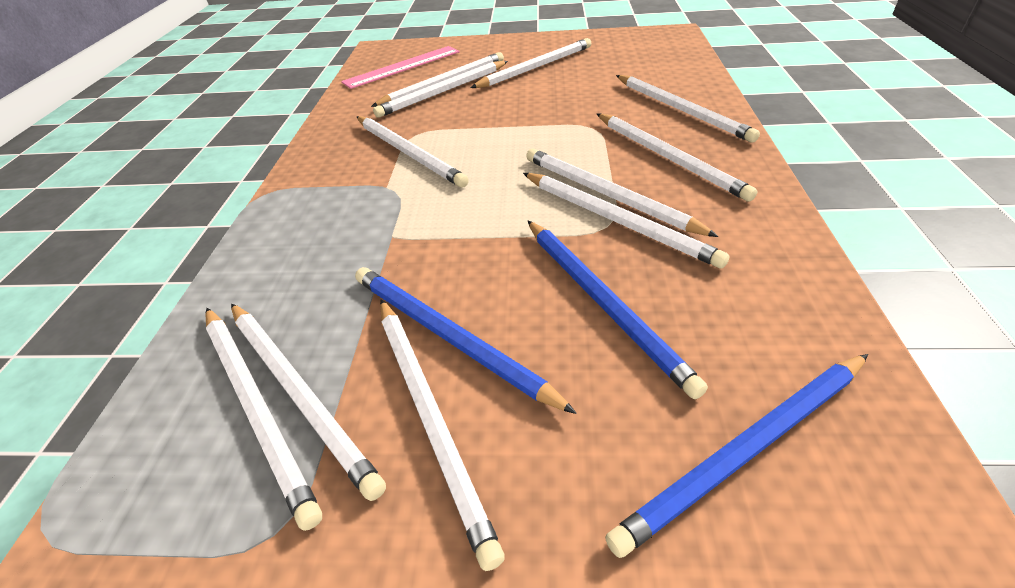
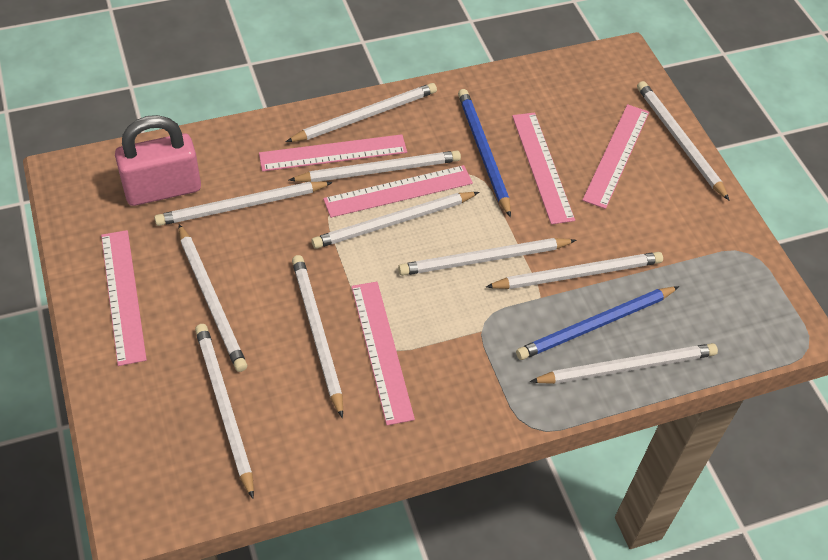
blue pencil: 3 -> 2
pink padlock: 0 -> 1
pink ruler: 1 -> 6

